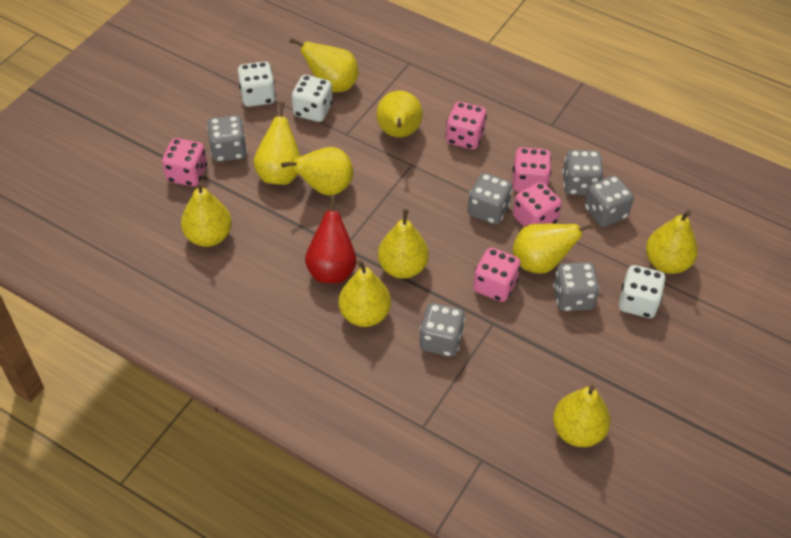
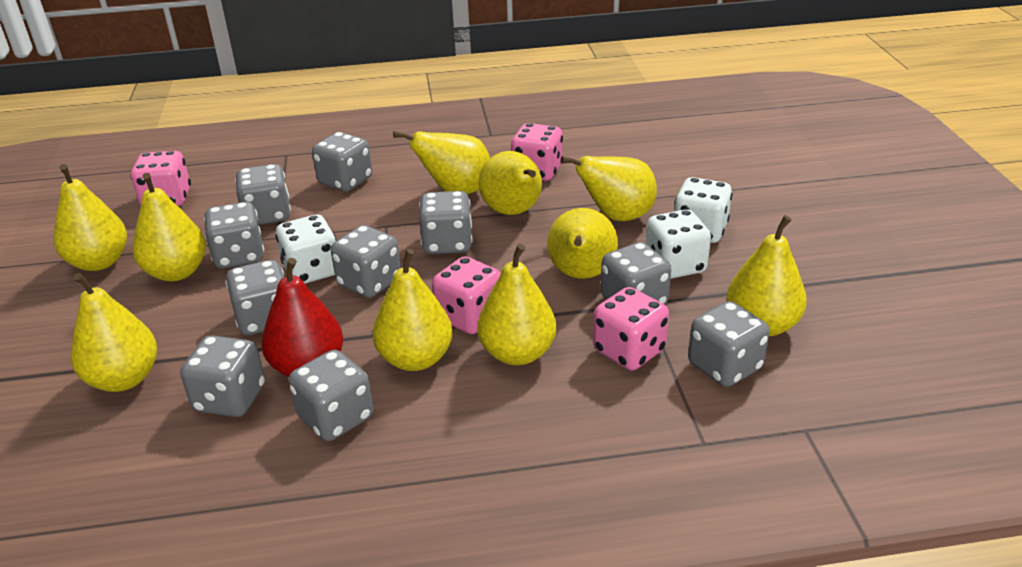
grey dice: 6 -> 10
pink dice: 5 -> 4

